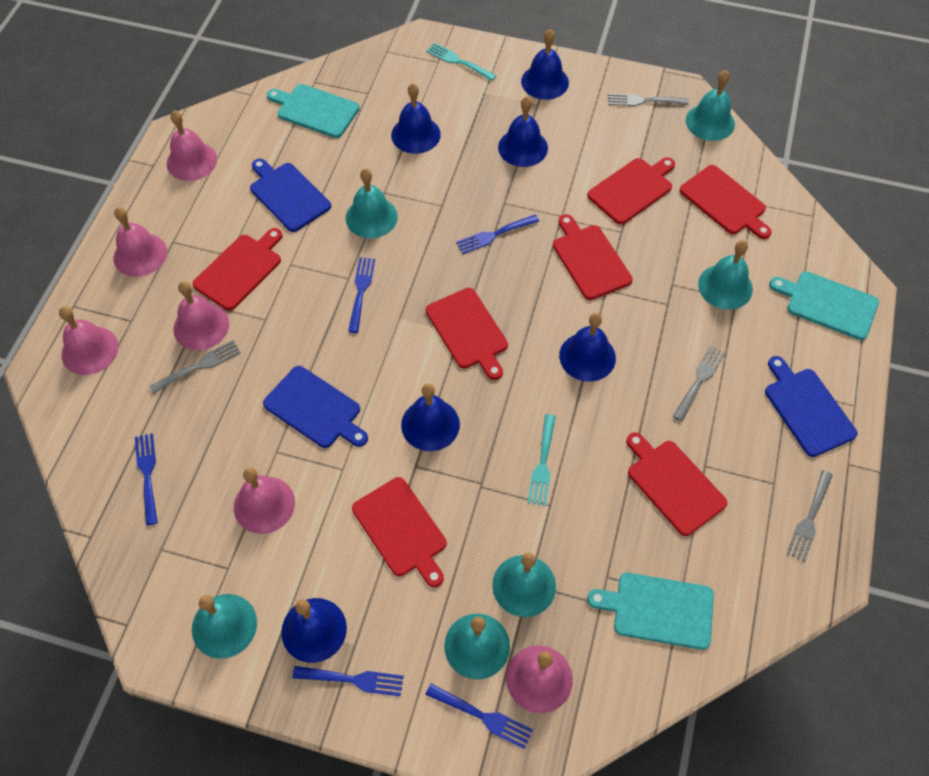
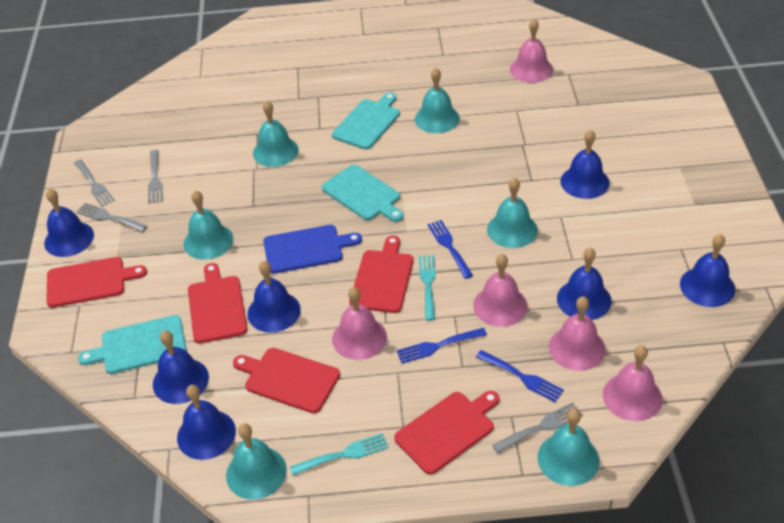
blue bell: 6 -> 7
blue cutting board: 3 -> 1
blue fork: 5 -> 3
pink bell: 6 -> 5
red cutting board: 7 -> 5

